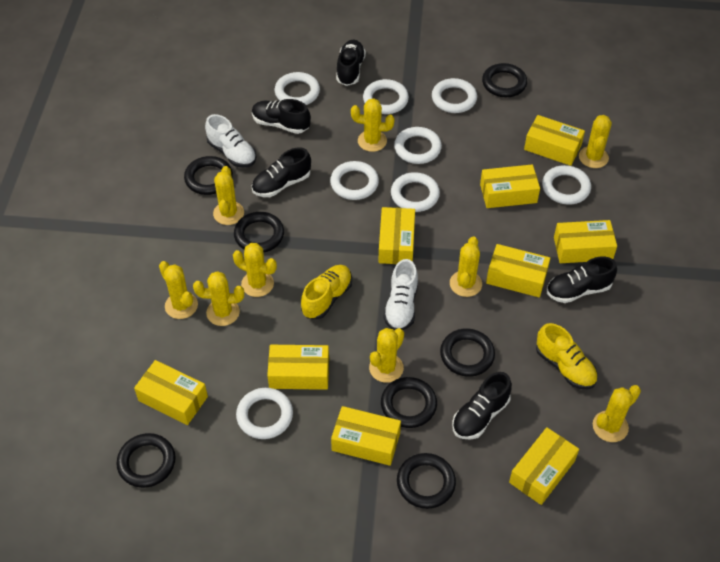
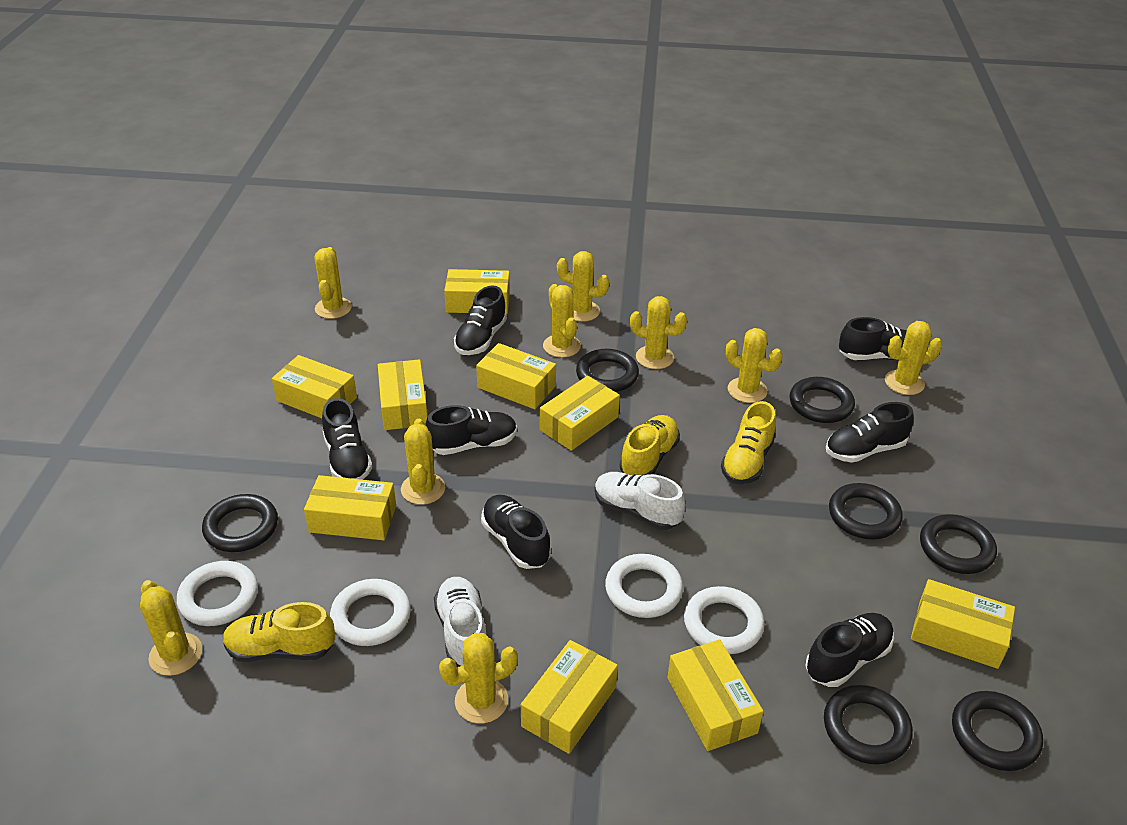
black shoe: 5 -> 7
white ring: 8 -> 4
yellow shoe: 2 -> 3

